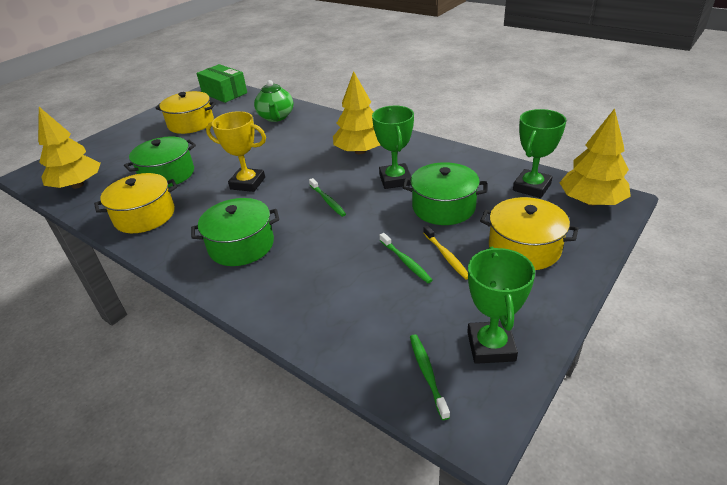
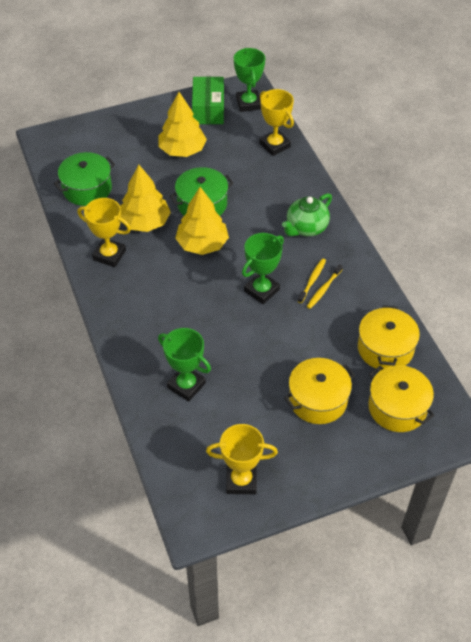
green pot: 3 -> 2
green toothbrush: 3 -> 0
yellow toothbrush: 1 -> 2
yellow trophy: 1 -> 3

